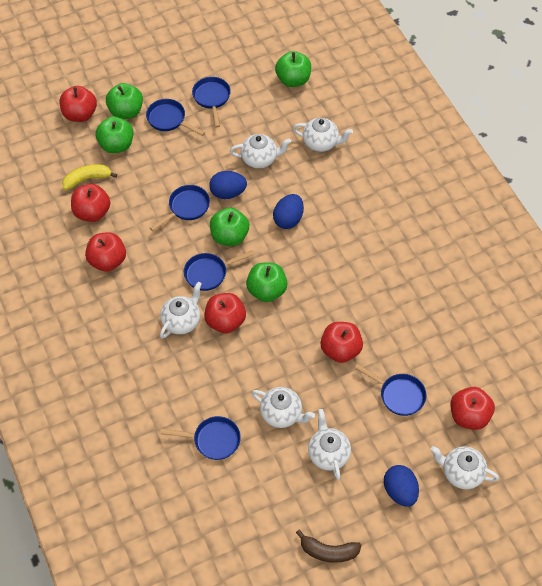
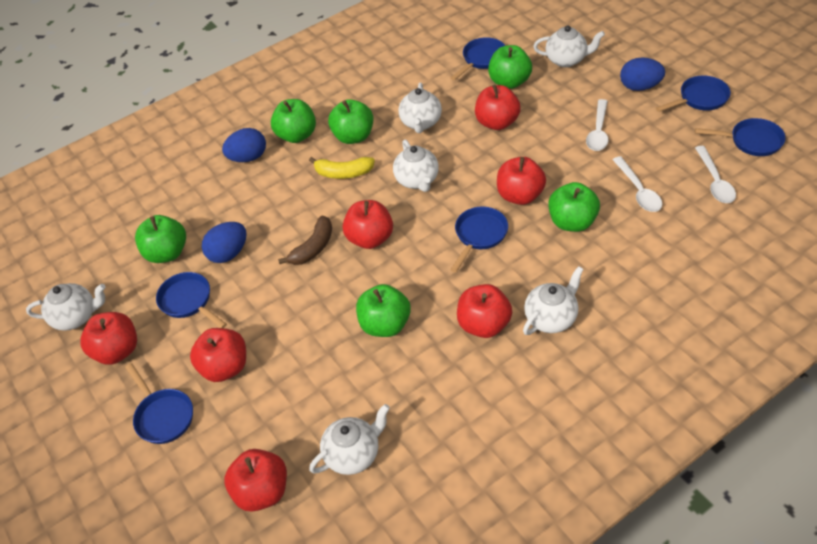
green apple: 5 -> 6
red apple: 6 -> 7
white spoon: 0 -> 3

